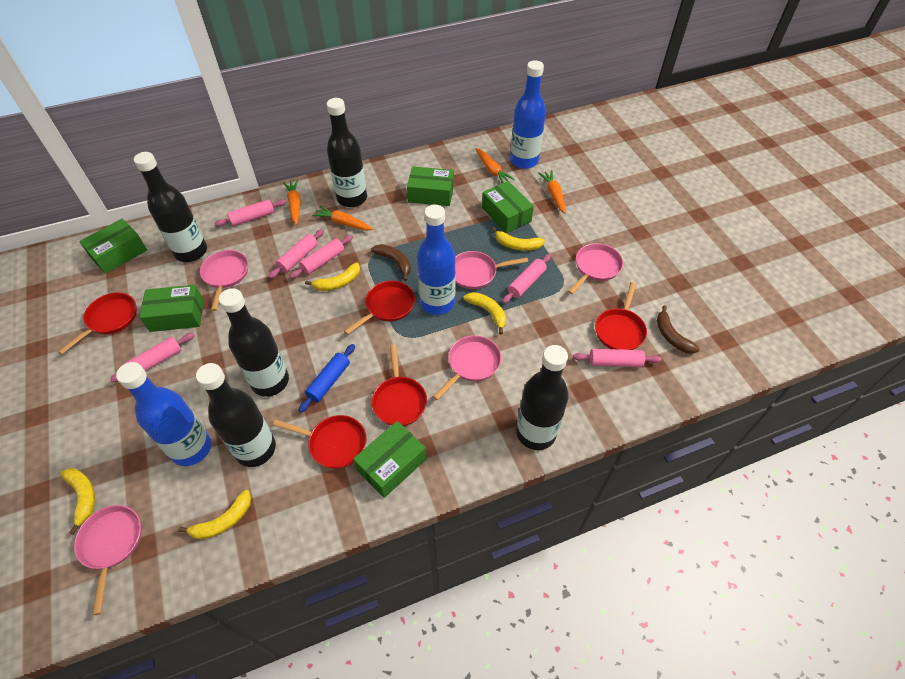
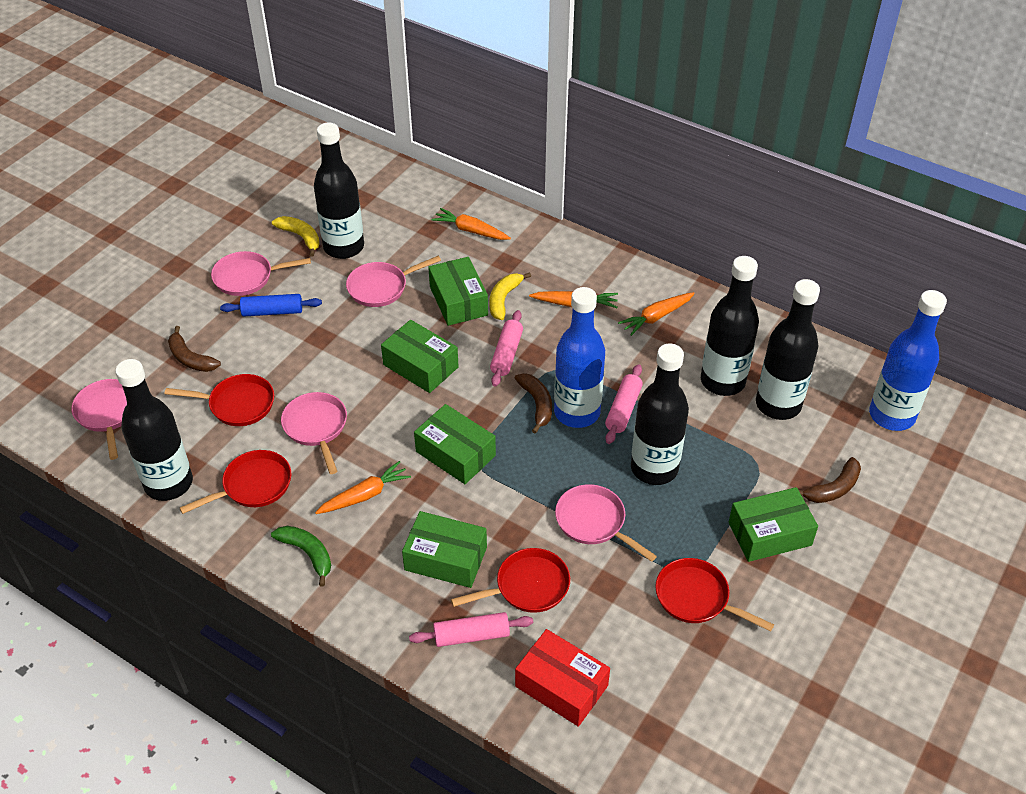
blue bottle: 3 -> 2
brown banana: 2 -> 3
green banana: 0 -> 1
pink rolling pin: 6 -> 3
red box: 0 -> 1
red pan: 5 -> 4
yellow banana: 5 -> 2

